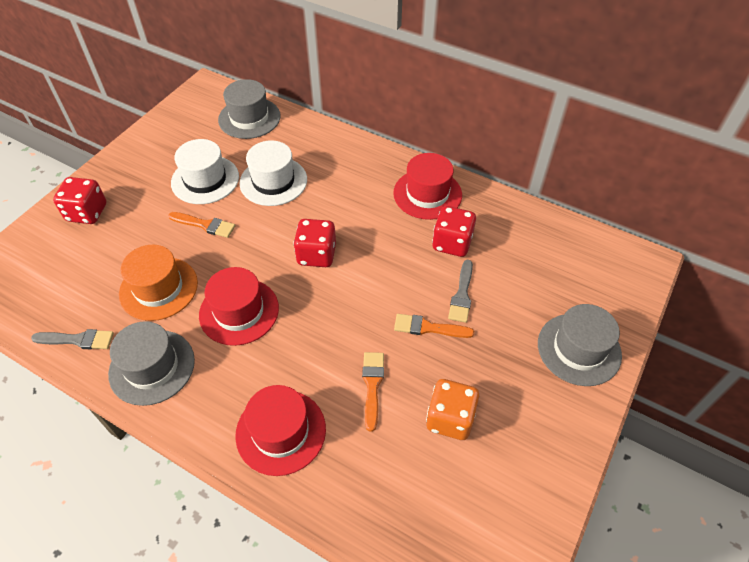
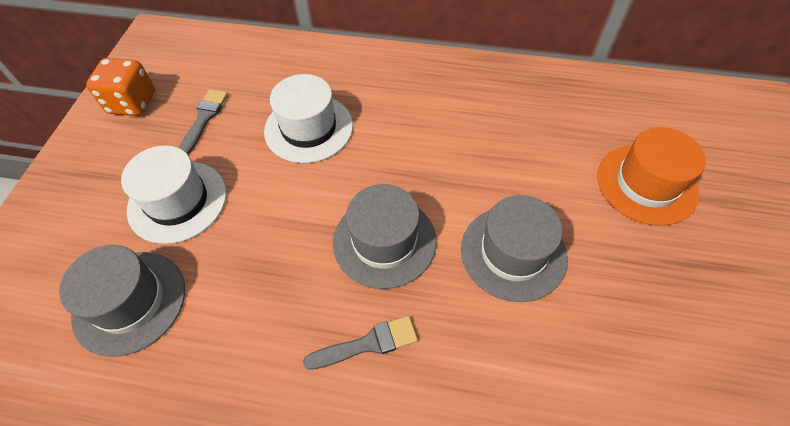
orange brush: 3 -> 0
red dice: 3 -> 0
red hat: 3 -> 0

